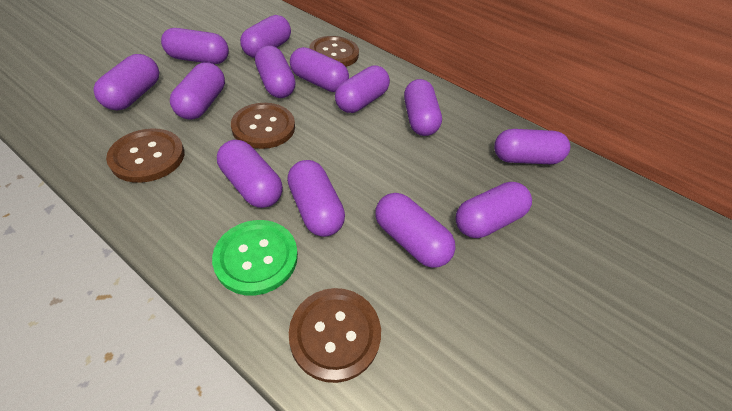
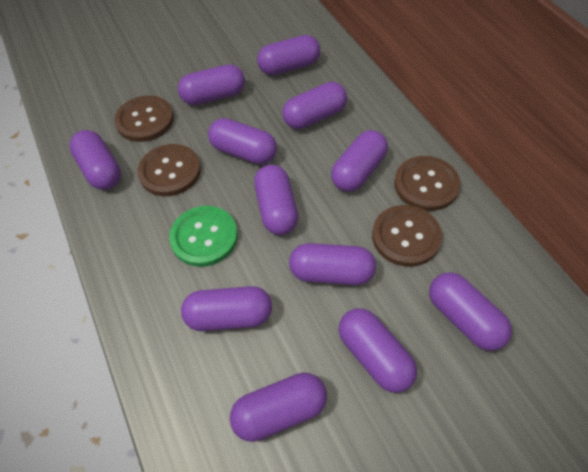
purple capsule: 13 -> 12

